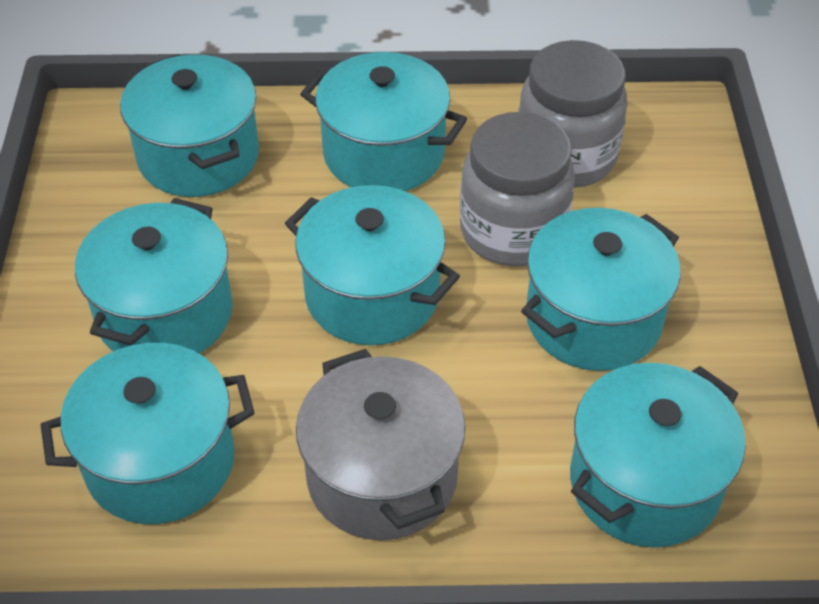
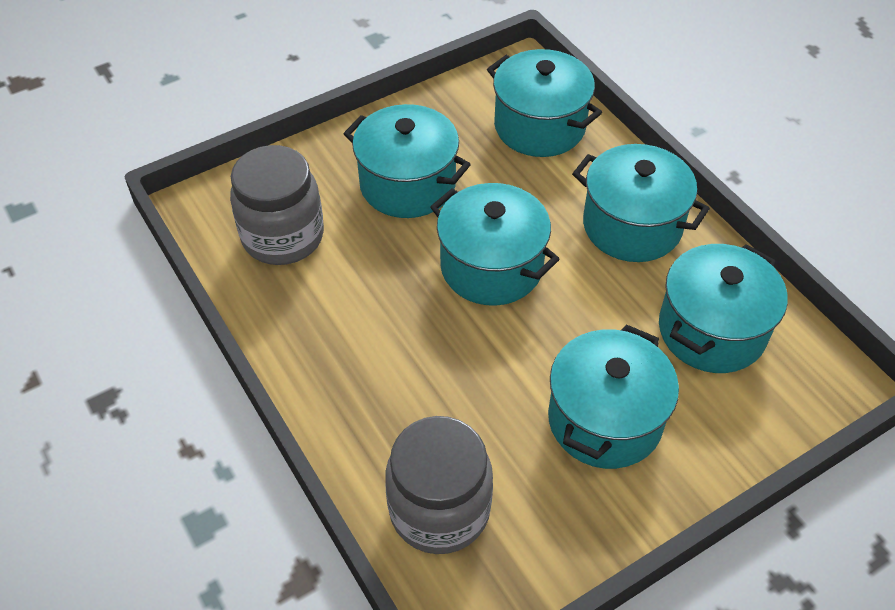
grey pot: 1 -> 0
turquoise pot: 7 -> 6

